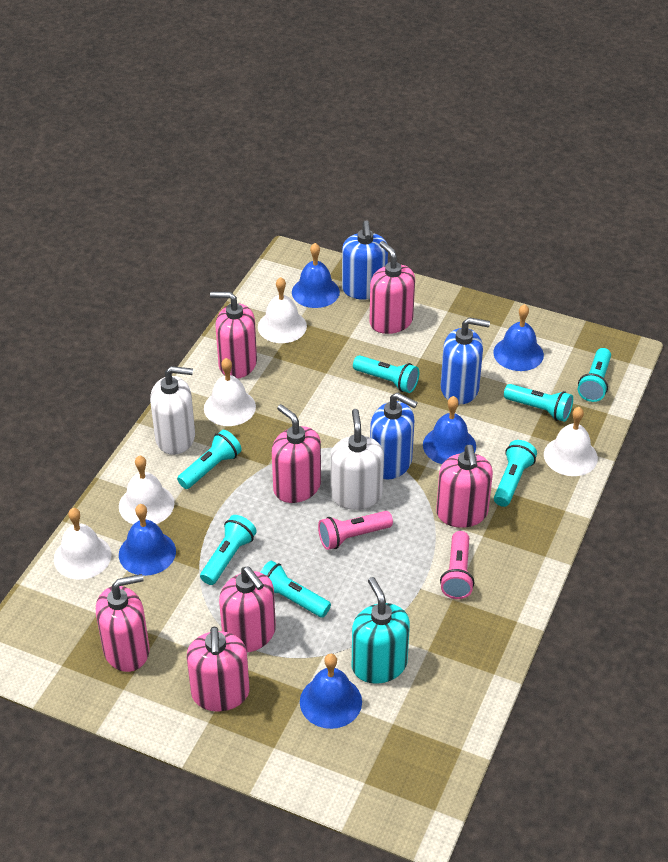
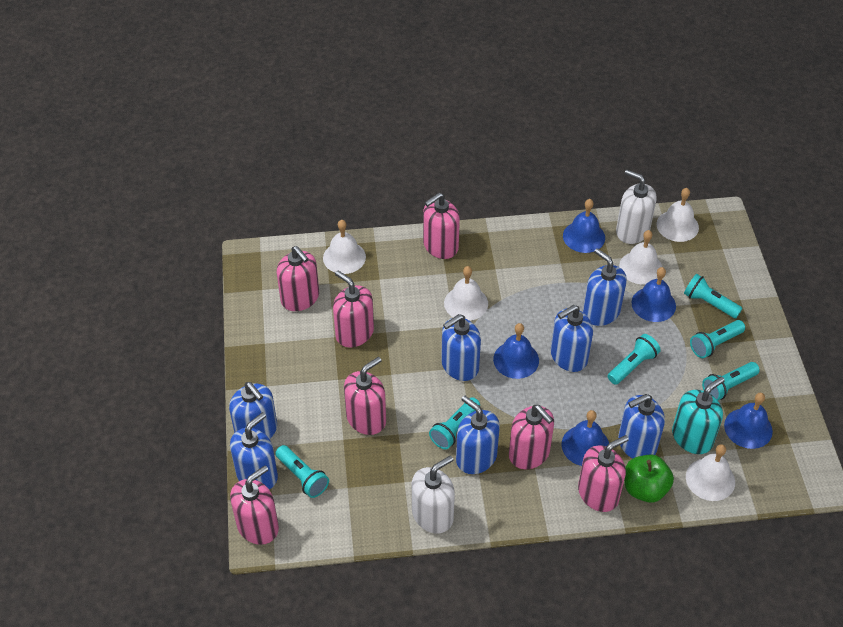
blue soap dispenser: 3 -> 7
green apple: 0 -> 1
pink flashlight: 2 -> 0
turquoise flashlight: 7 -> 6

